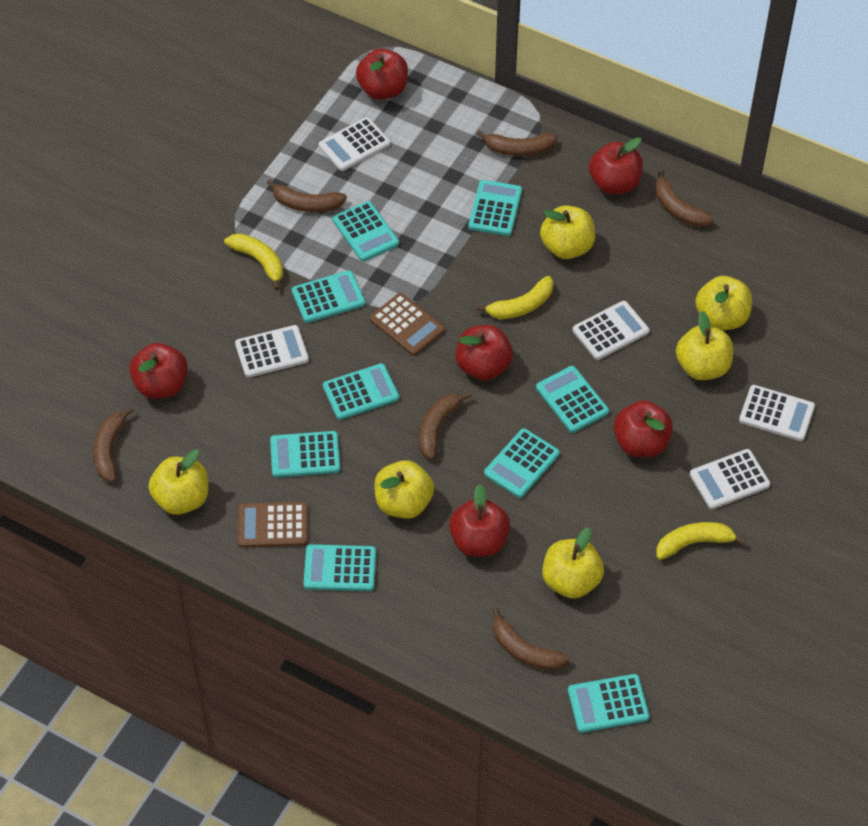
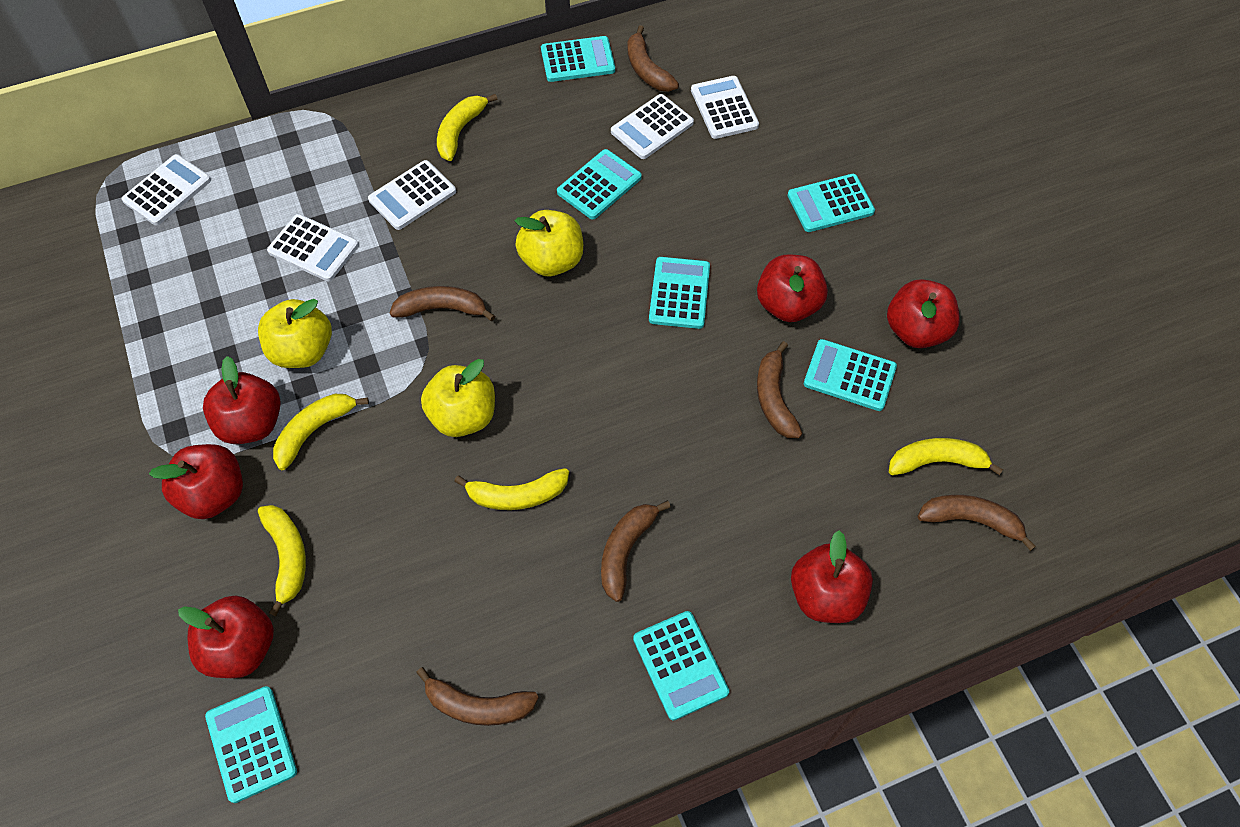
brown calculator: 2 -> 0
turquoise calculator: 9 -> 7
yellow apple: 6 -> 3
yellow banana: 3 -> 5

